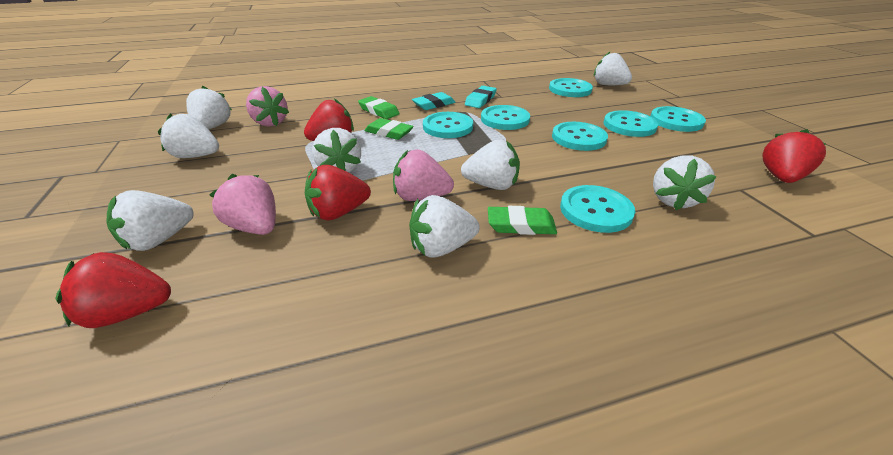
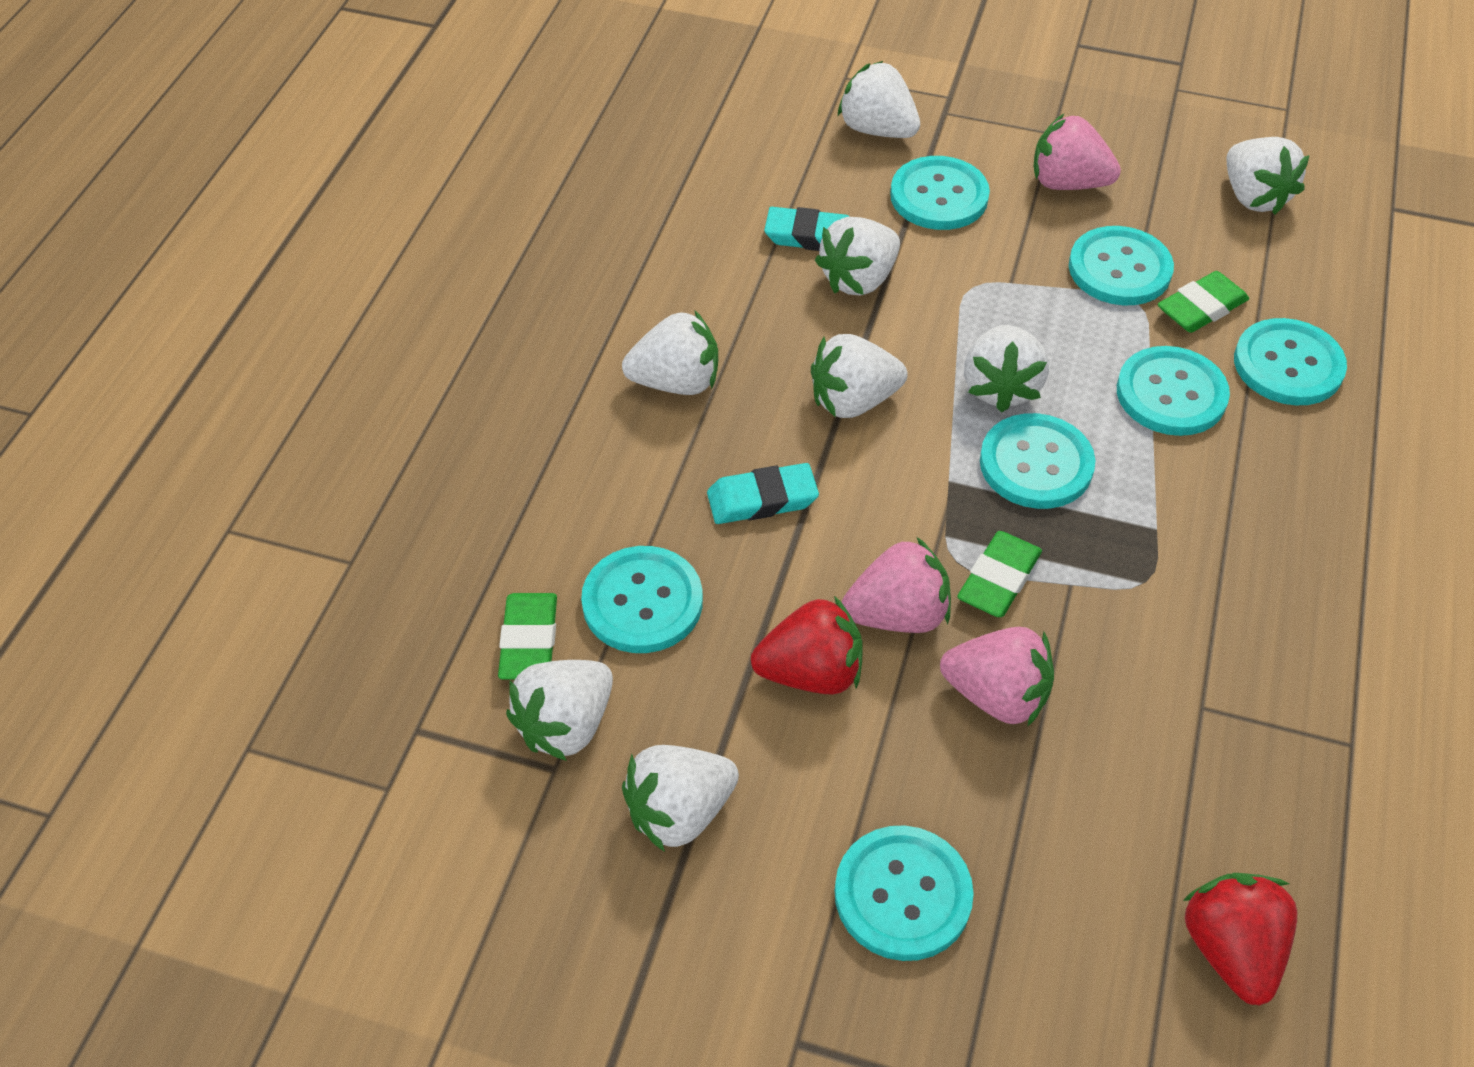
red strawberry: 4 -> 2

